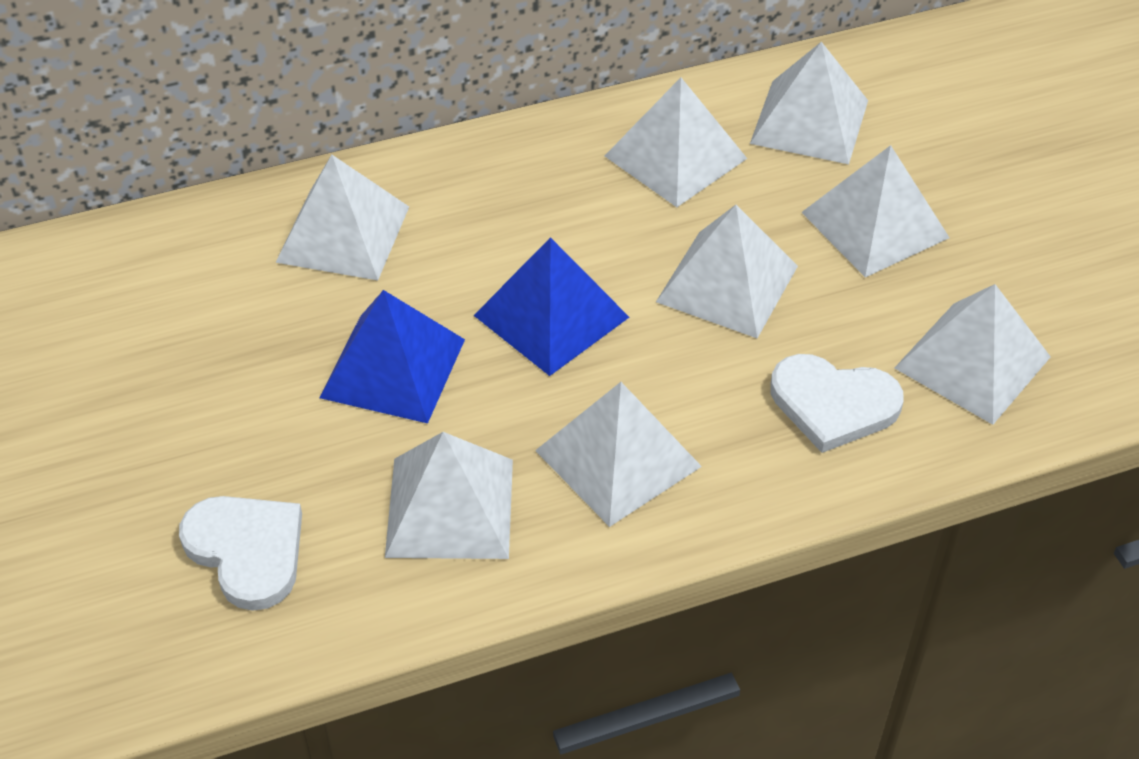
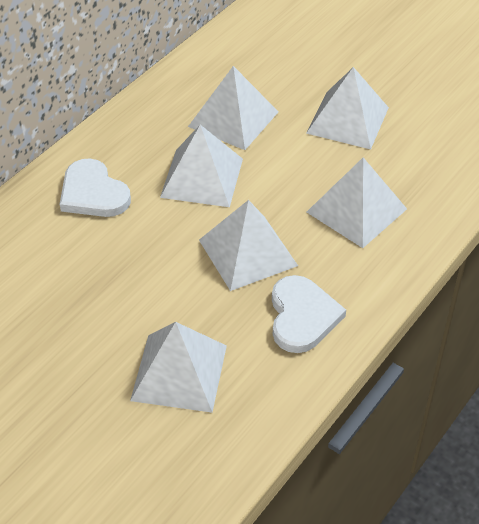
blue pyramid: 2 -> 0
white pyramid: 8 -> 6

